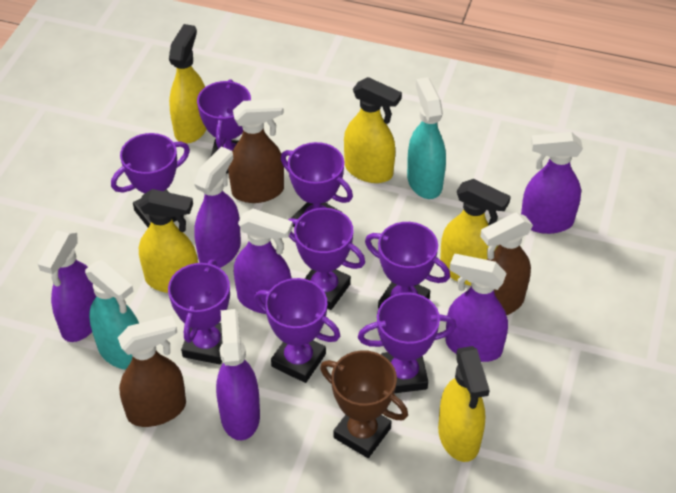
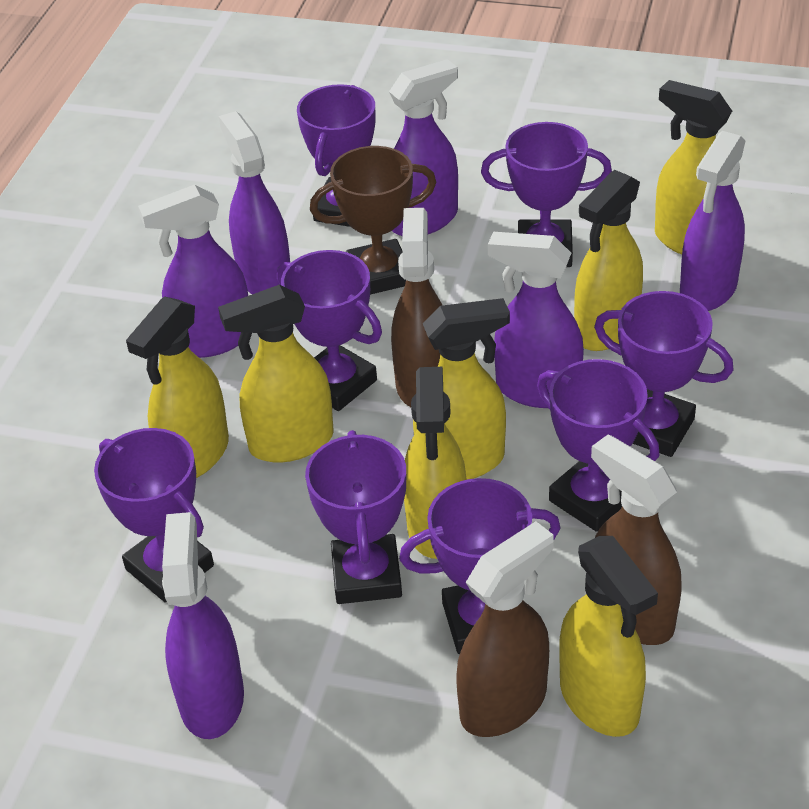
turquoise spray bottle: 2 -> 0
yellow spray bottle: 5 -> 7

